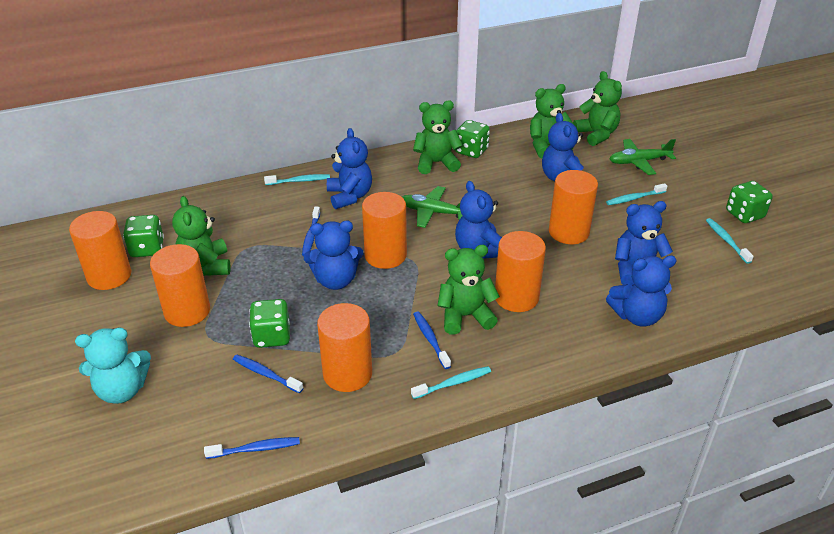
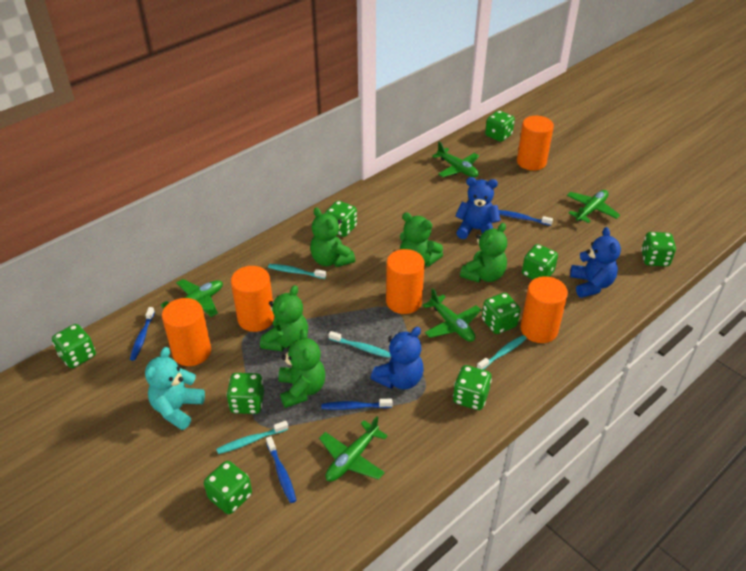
blue teddy bear: 6 -> 3
green dice: 4 -> 9
green plane: 2 -> 5
orange cylinder: 6 -> 5

